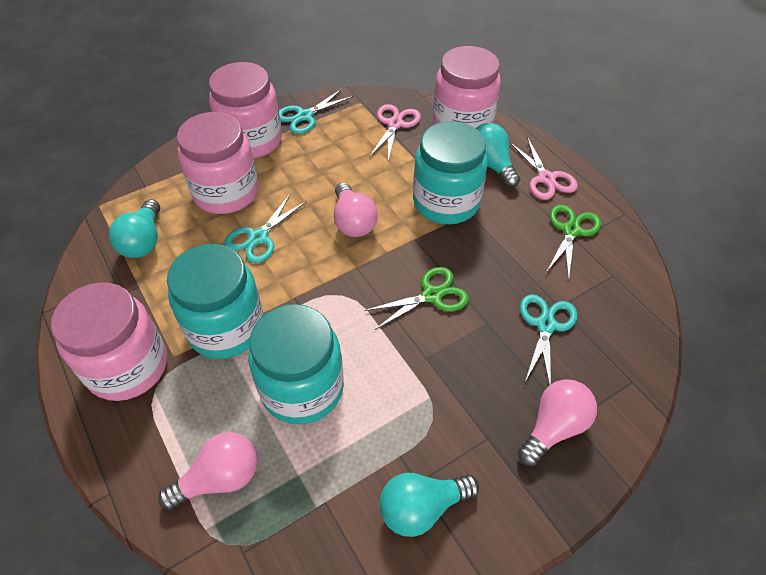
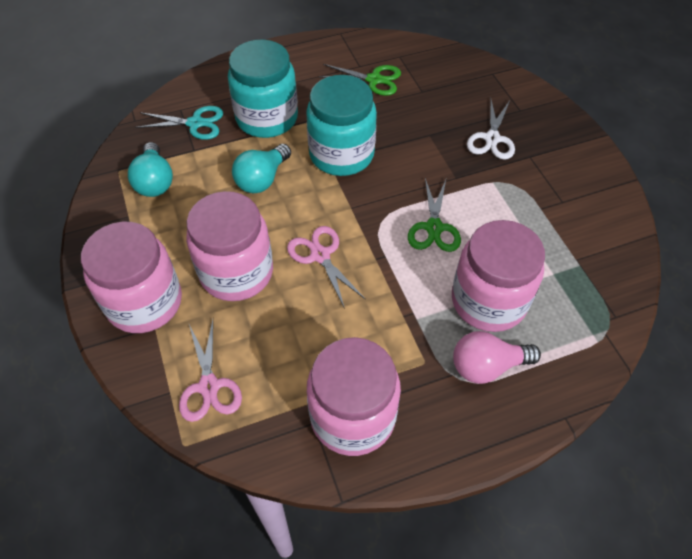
pink light bulb: 3 -> 1
turquoise jar: 3 -> 2
turquoise light bulb: 3 -> 2
turquoise scissors: 3 -> 1
white scissors: 0 -> 1

